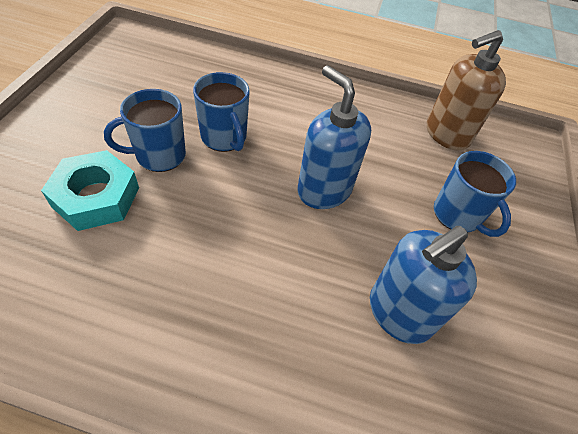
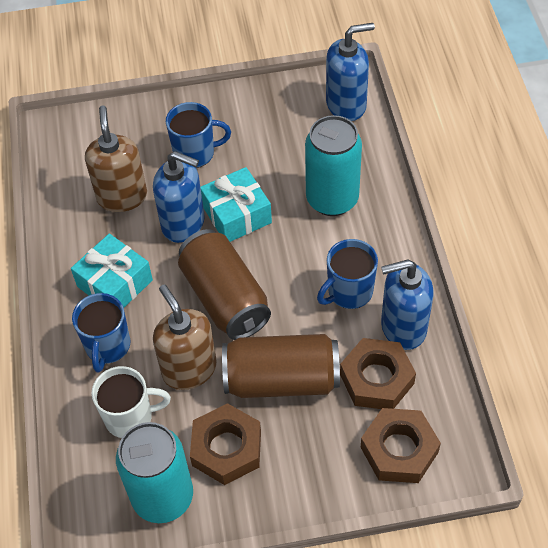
blue soap dispenser: 2 -> 3
brown can: 0 -> 2
brown nut: 0 -> 3
brown soap dispenser: 1 -> 2
turquoise can: 0 -> 2
turquoise gift: 0 -> 2
turquoise nut: 1 -> 0
white mug: 0 -> 1

